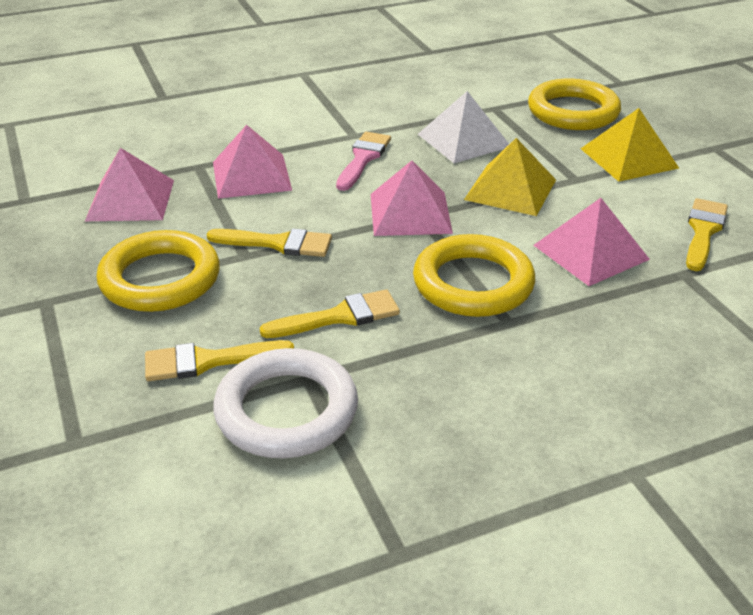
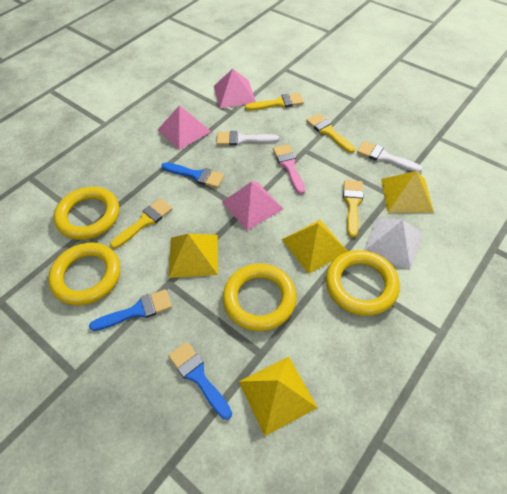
blue brush: 0 -> 3
pink pyramid: 4 -> 3
white brush: 0 -> 2
white ring: 1 -> 0
yellow pyramid: 2 -> 4
yellow ring: 3 -> 4

